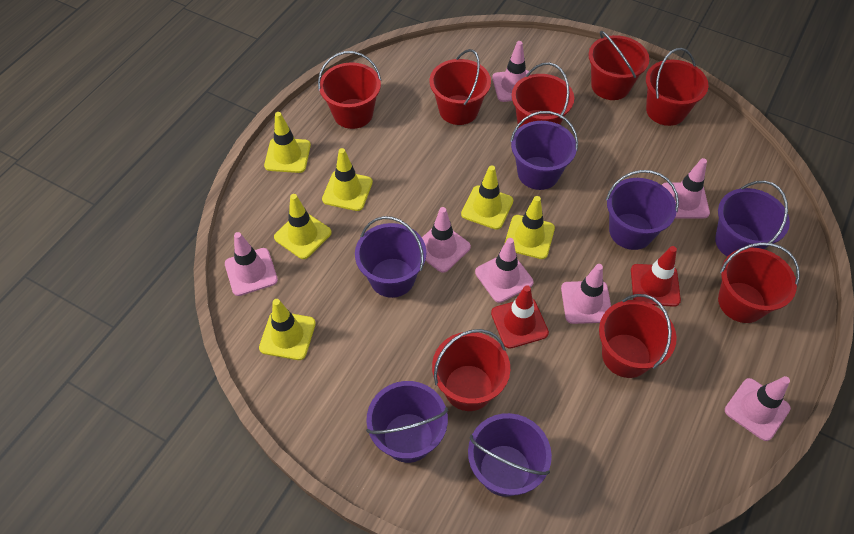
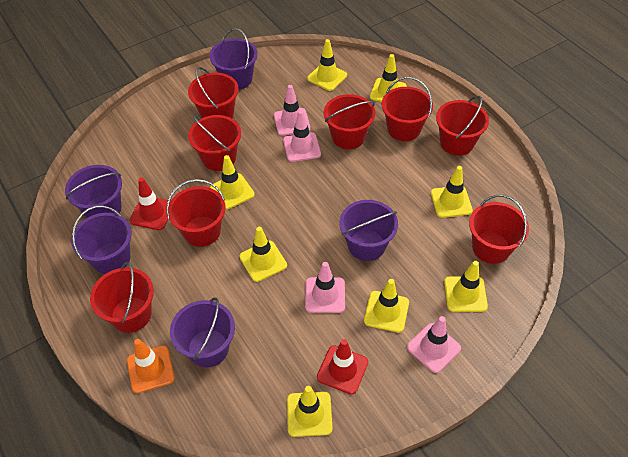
orange traffic cone: 0 -> 1
pink traffic cone: 7 -> 4
purple bucket: 6 -> 5
yellow traffic cone: 6 -> 8

